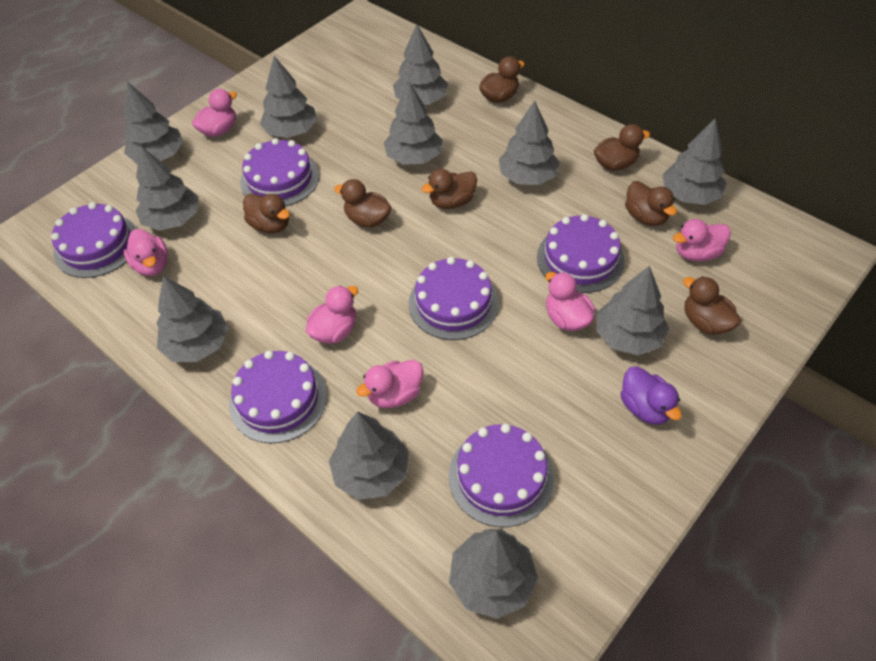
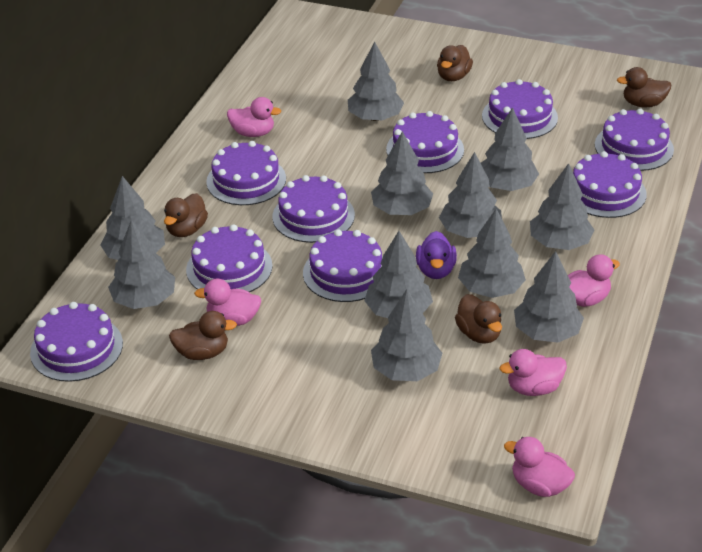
brown duck: 7 -> 5
pink duck: 6 -> 5
purple cake: 6 -> 9

